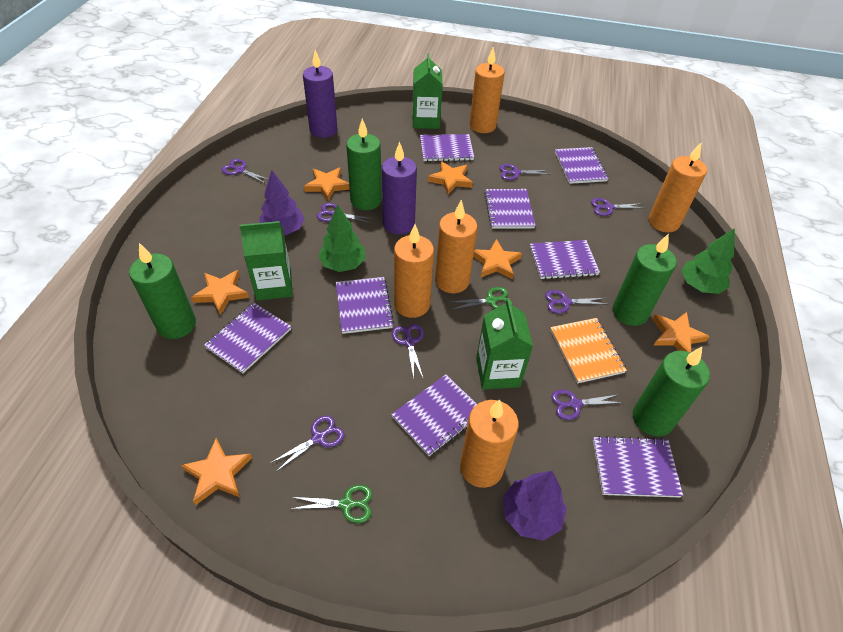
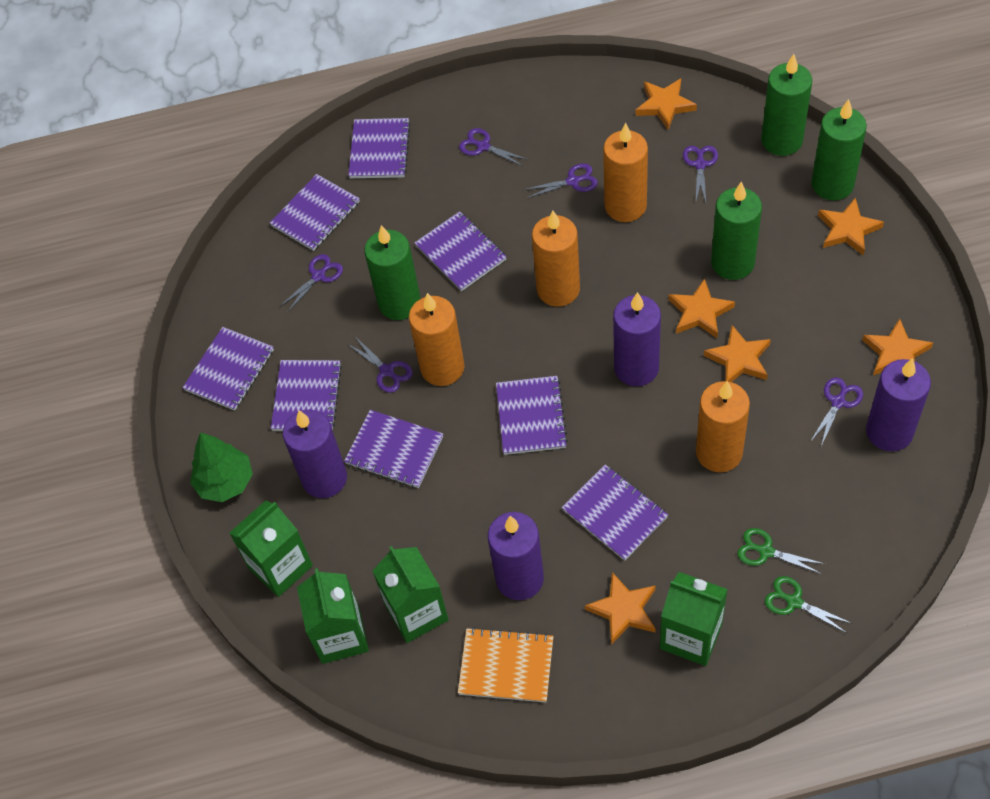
green carton: 3 -> 4
green tree: 2 -> 1
orange candle: 5 -> 4
purple candle: 2 -> 4
purple scissors: 8 -> 6
purple tree: 2 -> 0

